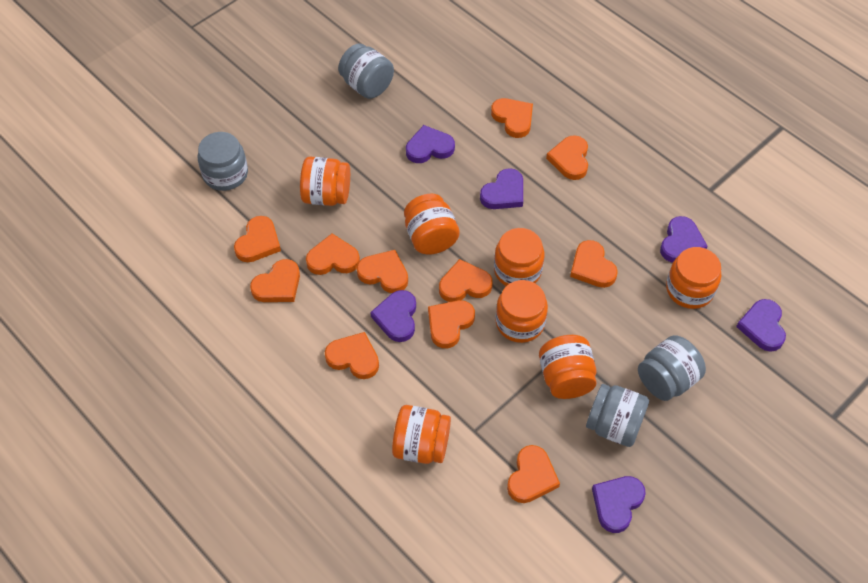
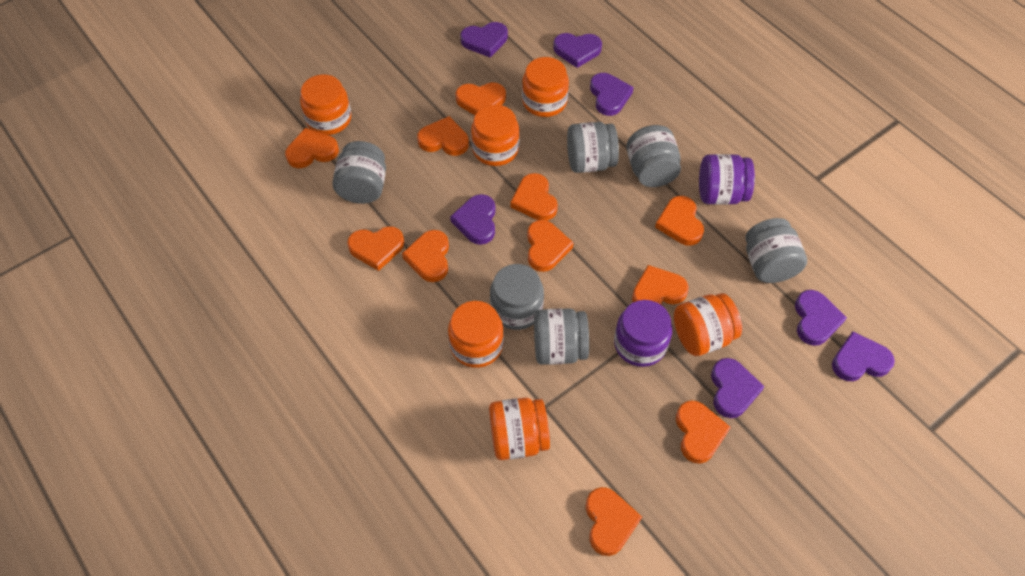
grey jar: 4 -> 6
orange jar: 7 -> 6
purple heart: 6 -> 7
purple jar: 0 -> 2

